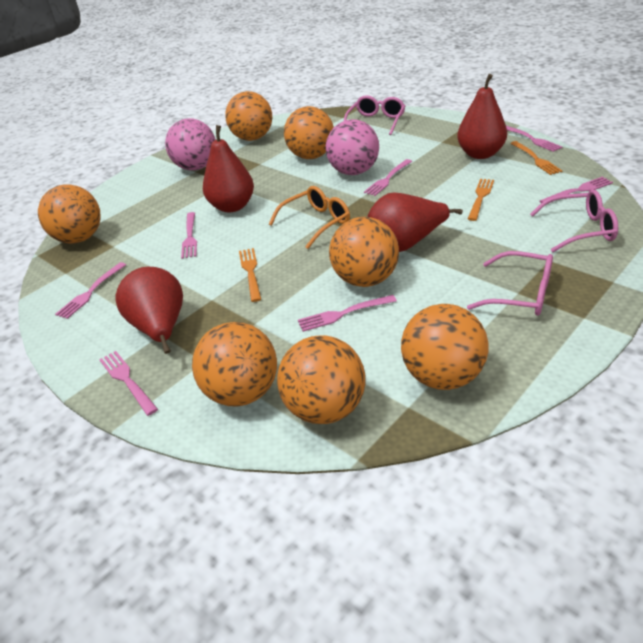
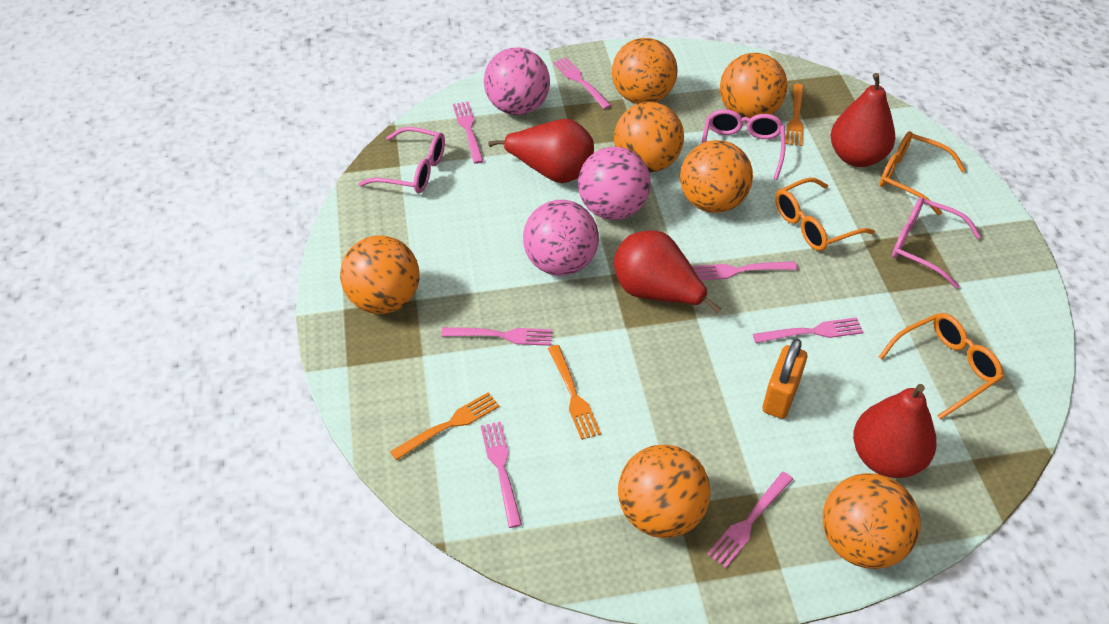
orange glasses: 1 -> 3
orange padlock: 0 -> 1
pink ball: 2 -> 3

